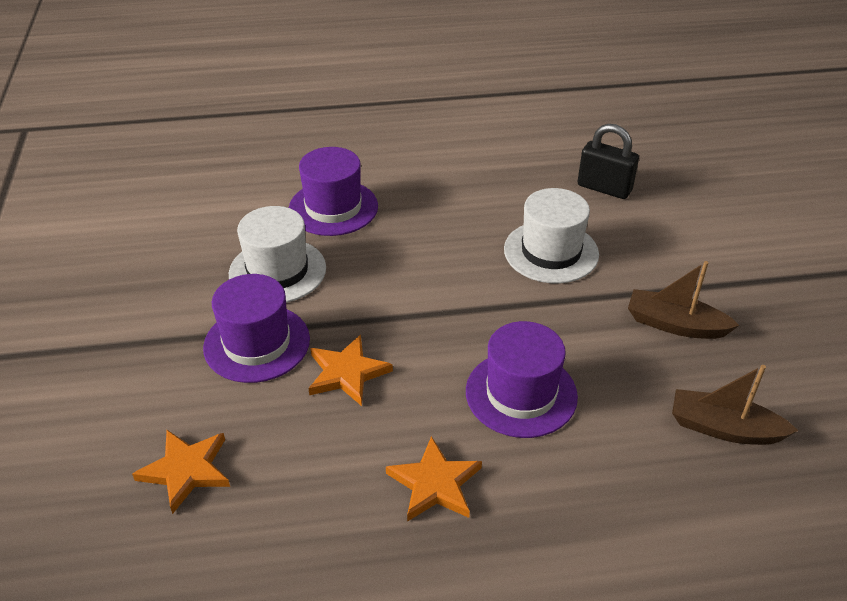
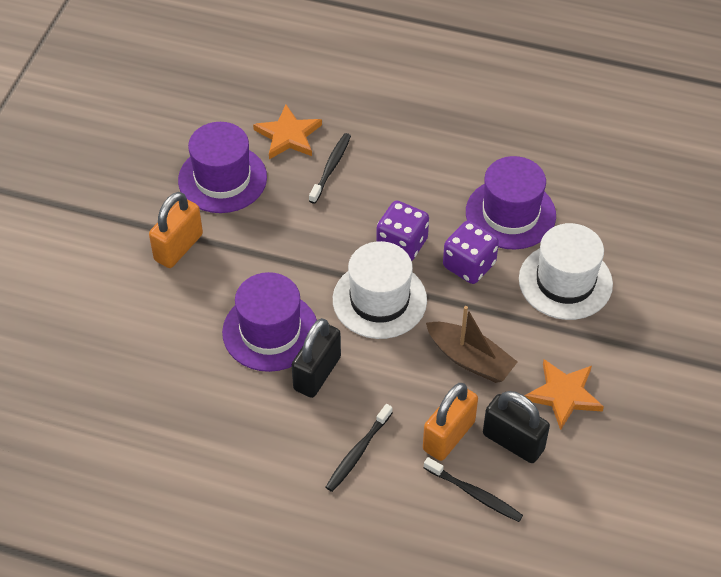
black padlock: 1 -> 2
black toothbrush: 0 -> 3
brown boat: 2 -> 1
orange padlock: 0 -> 2
orange star: 3 -> 2
purple dice: 0 -> 2

